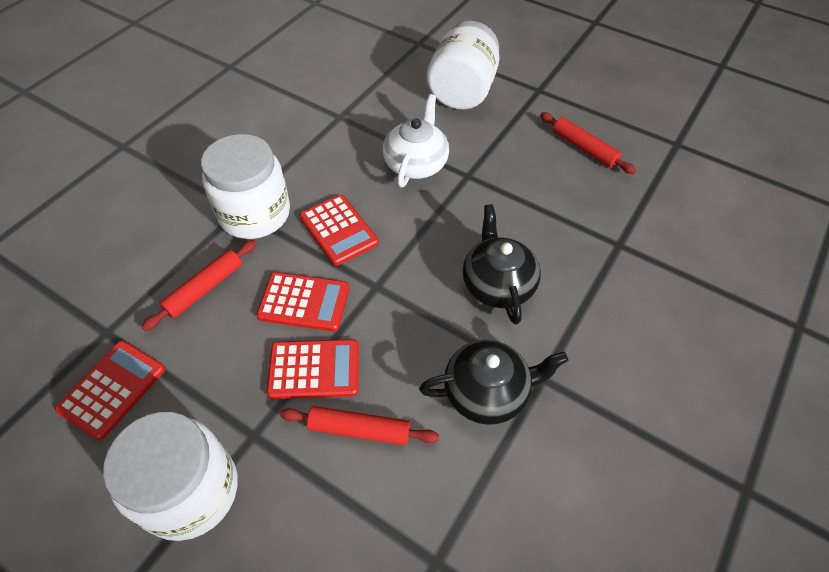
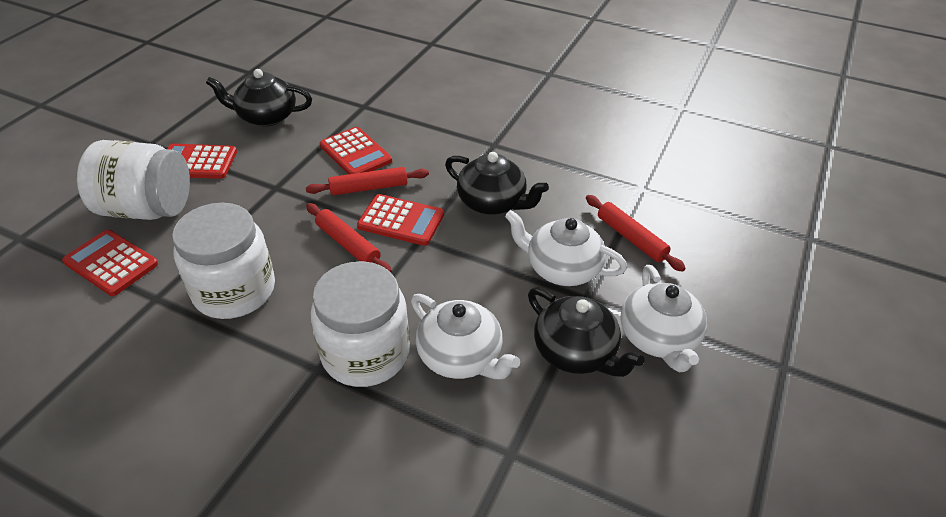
black teapot: 2 -> 3
white teapot: 1 -> 3

